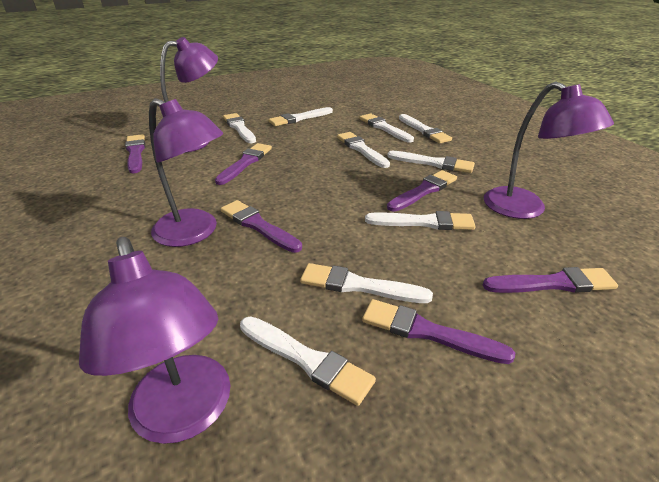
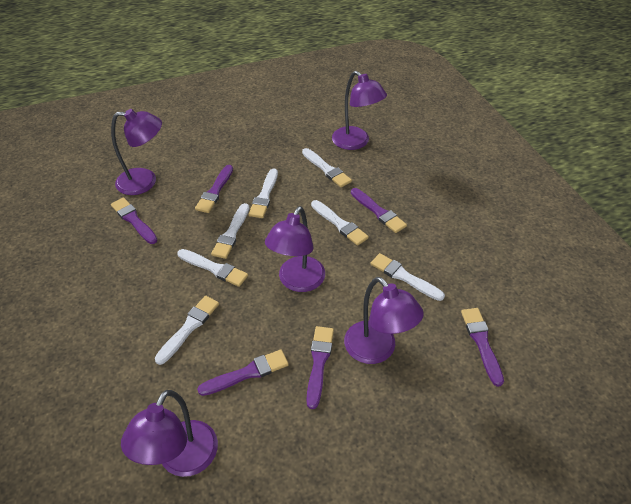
purple lamp: 4 -> 5
white brush: 9 -> 7

